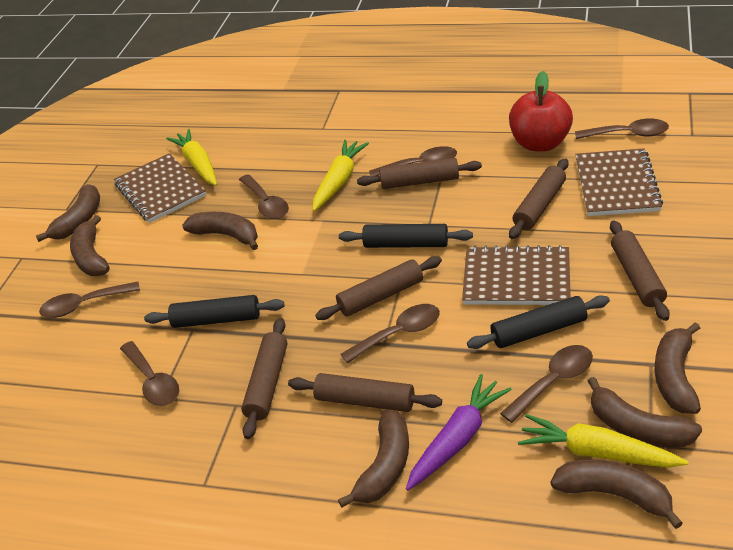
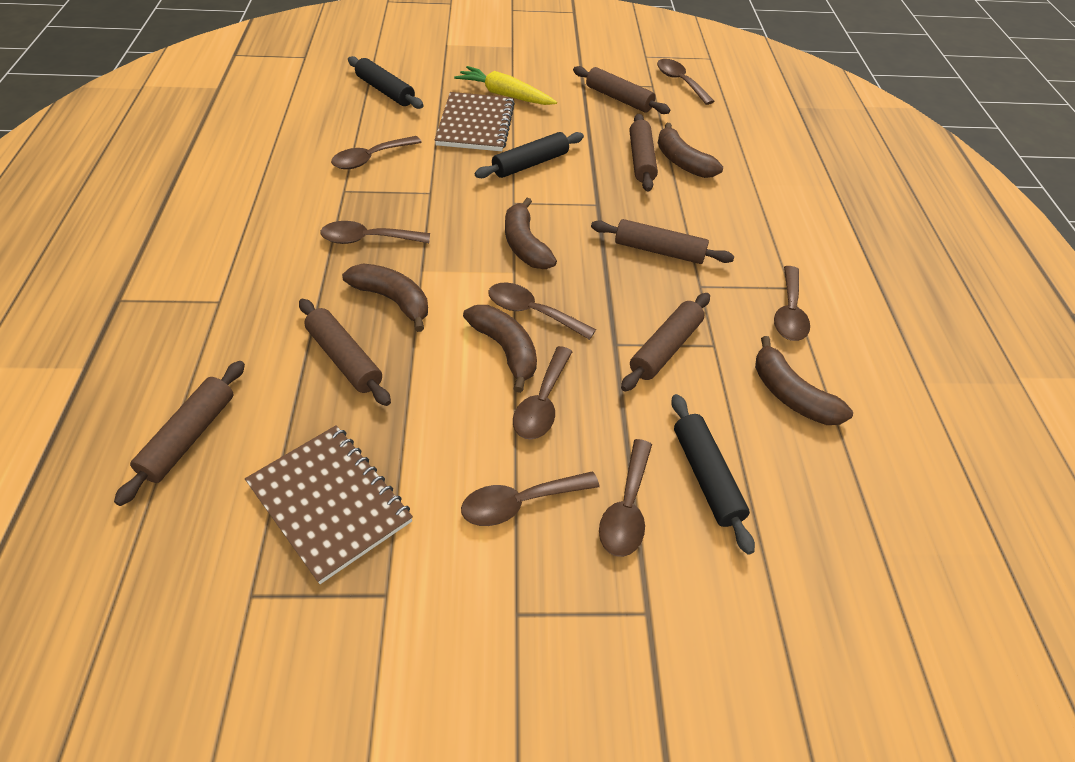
brown banana: 7 -> 5
brown notebook: 3 -> 2
brown spoon: 7 -> 8
purple carrot: 1 -> 0
red apple: 1 -> 0
yellow carrot: 3 -> 1

